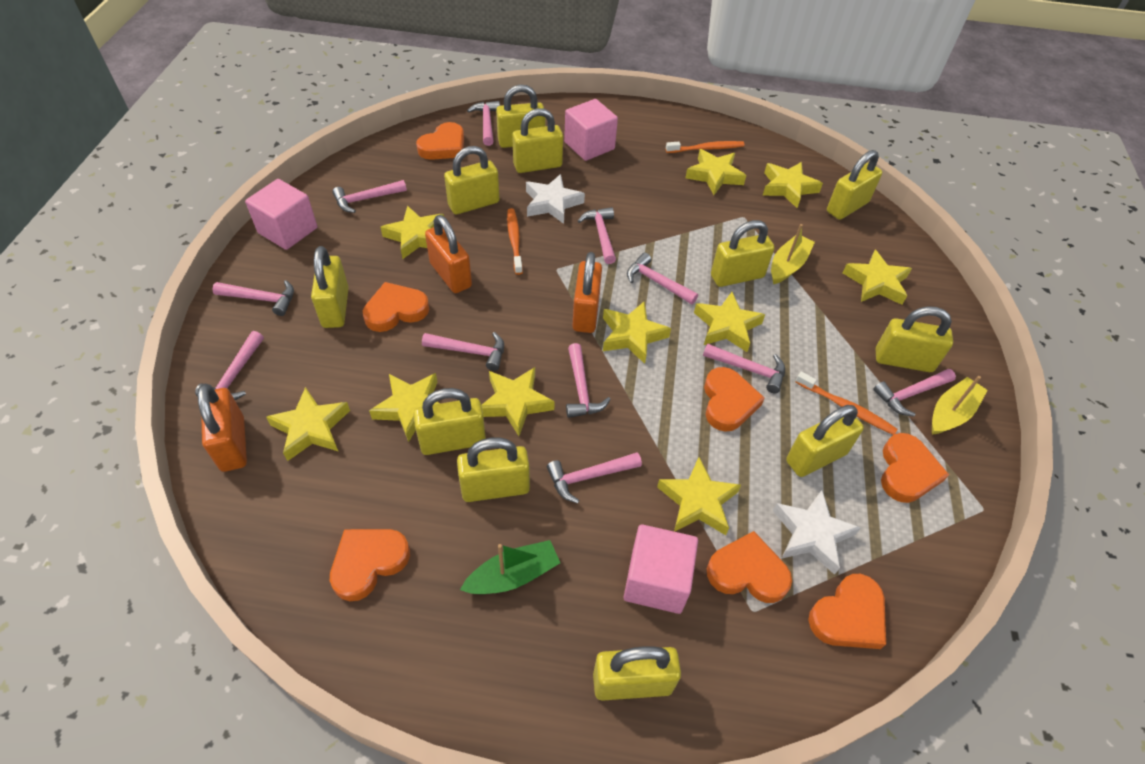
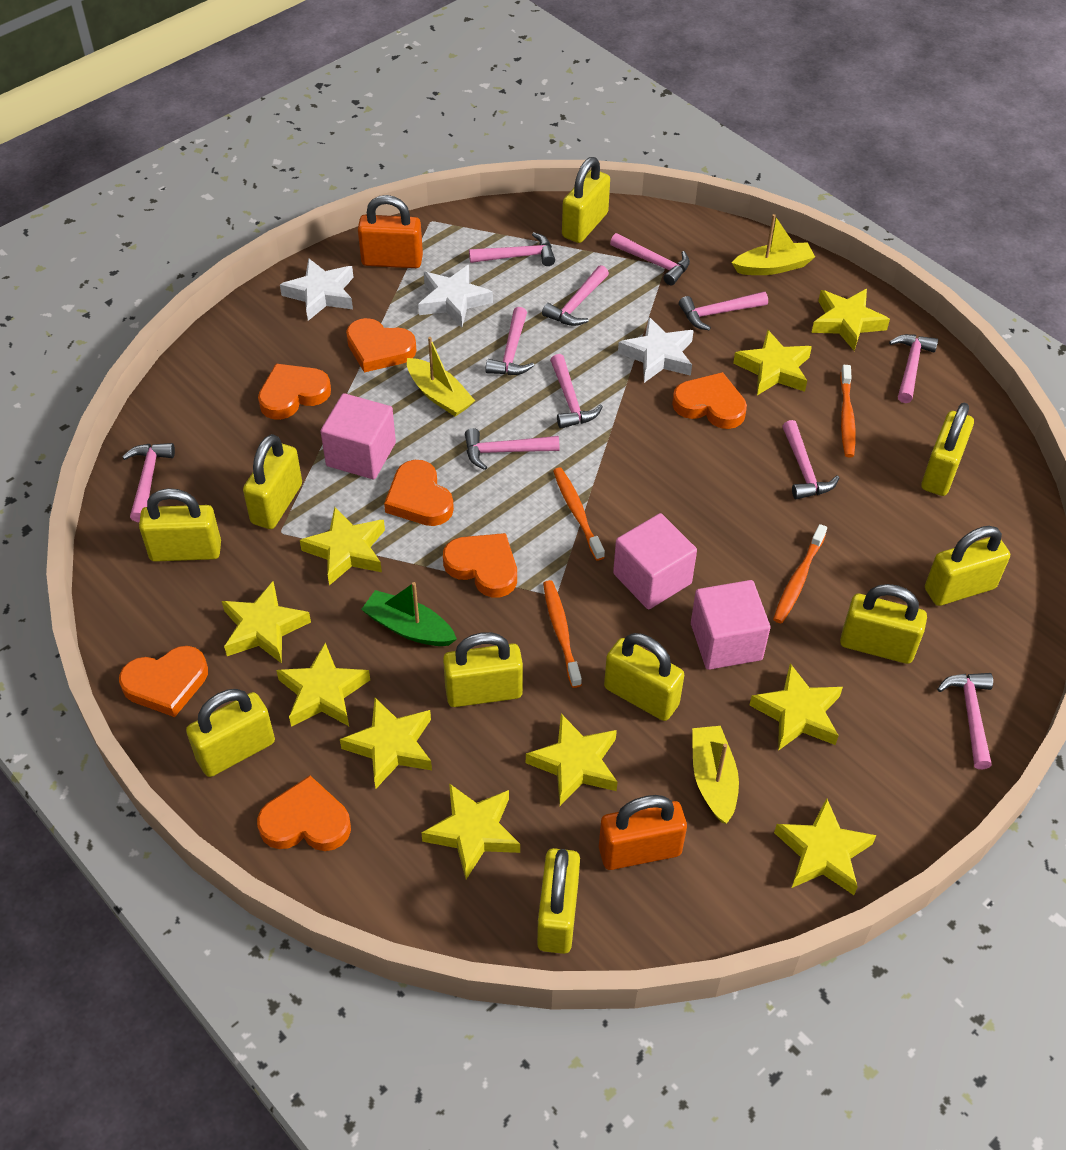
orange padlock: 3 -> 2
orange toothbrush: 3 -> 4
white star: 2 -> 3
yellow boat: 2 -> 3
yellow padlock: 11 -> 10

